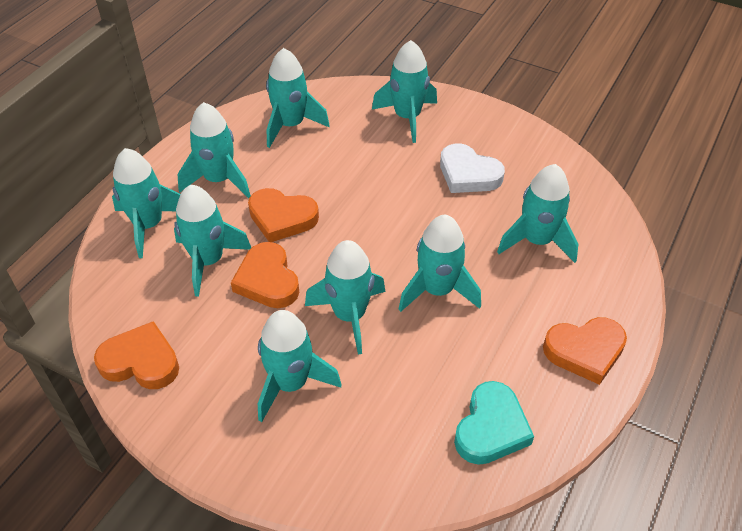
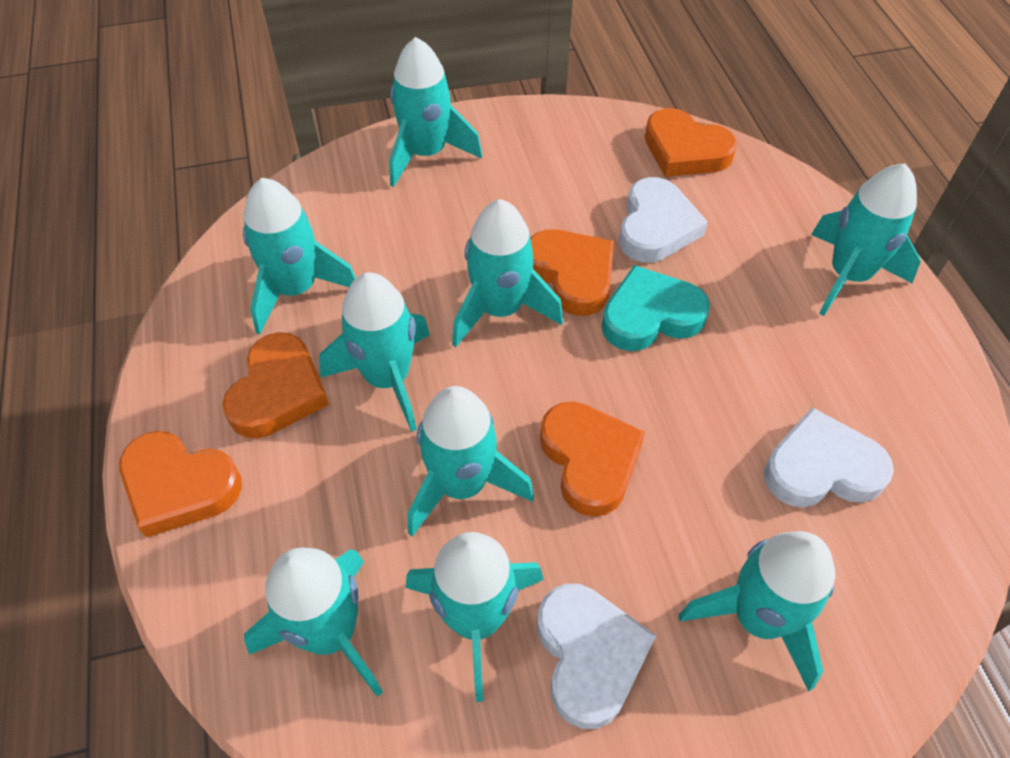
orange heart: 4 -> 5
white heart: 1 -> 3

